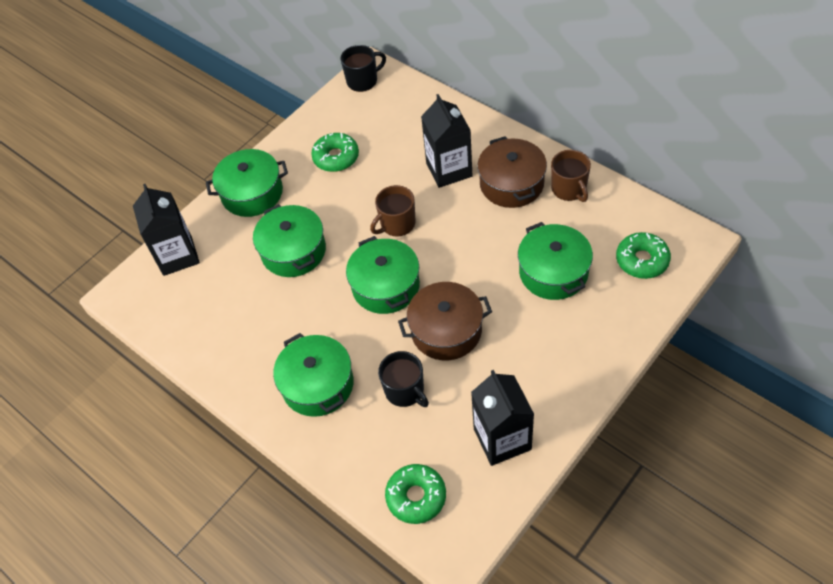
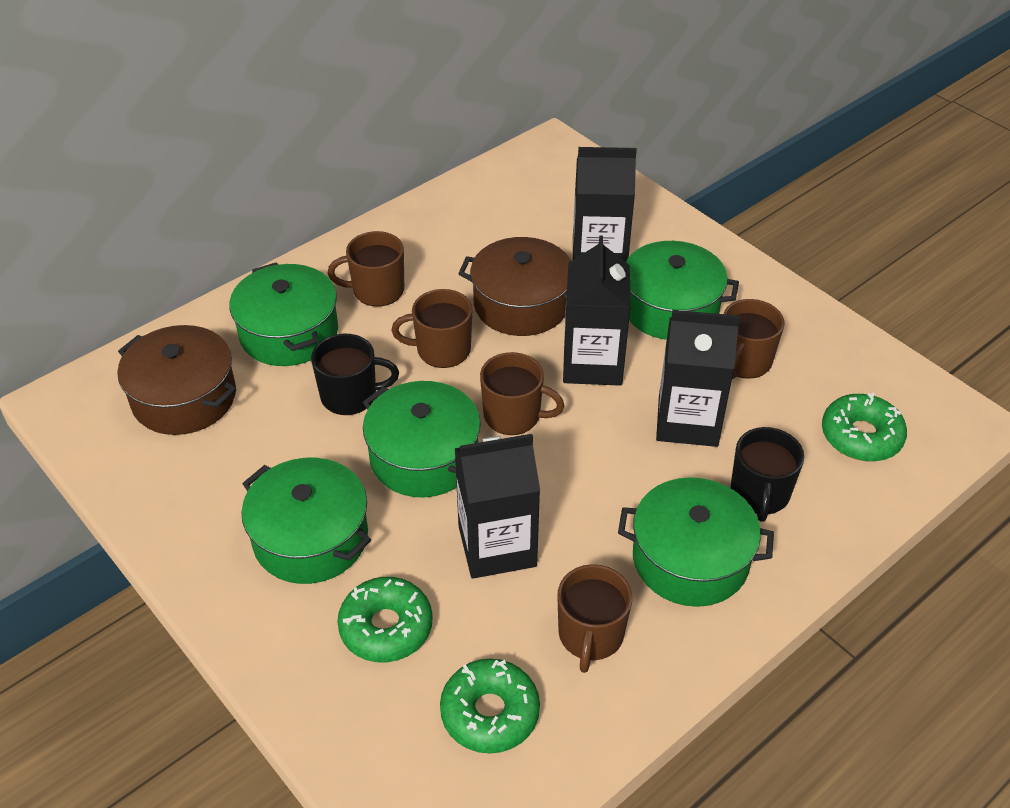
black carton: 3 -> 4
brown mug: 2 -> 5

